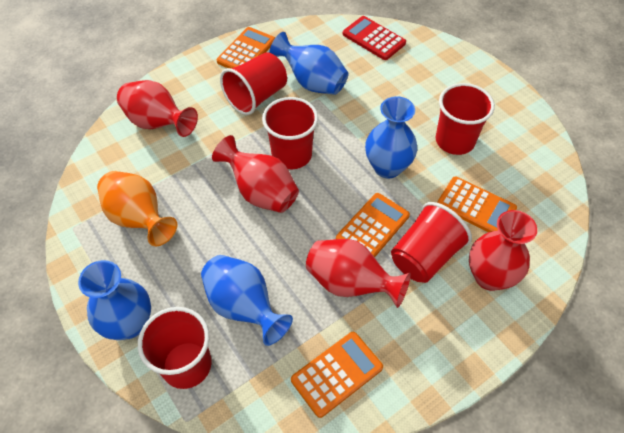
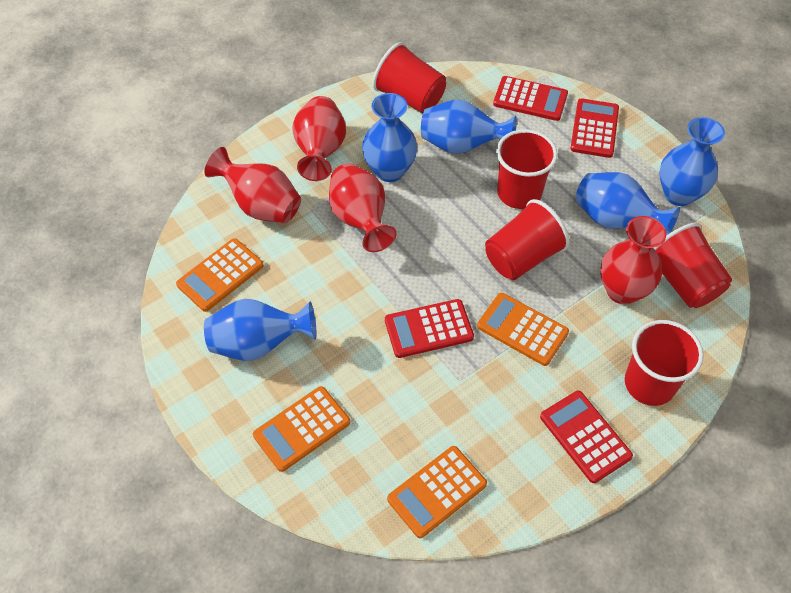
blue vase: 4 -> 5
orange vase: 1 -> 0
red calculator: 1 -> 4

